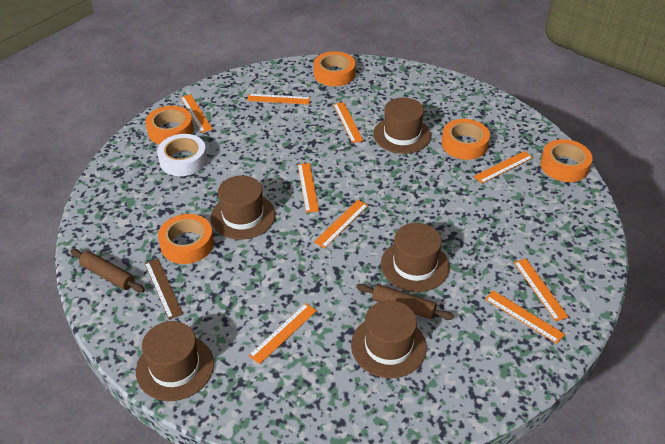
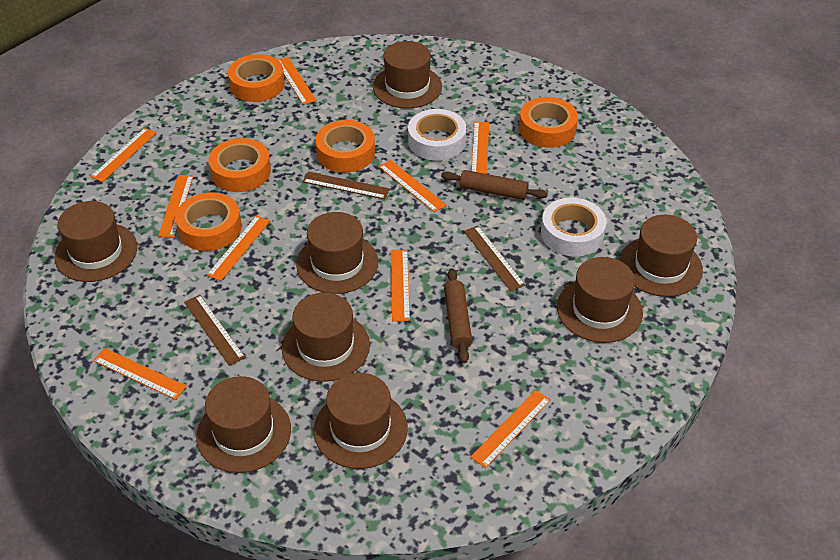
brown hat: 5 -> 8
brown ruler: 1 -> 3
white tape: 1 -> 2

